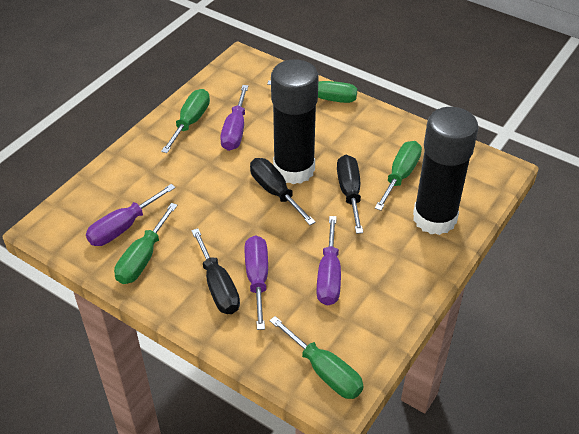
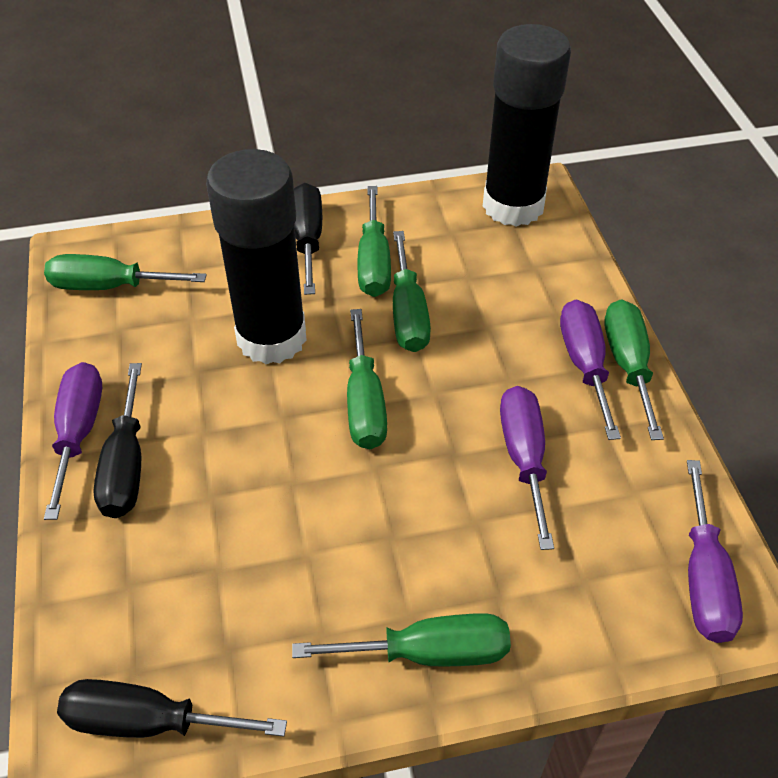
green screwdriver: 5 -> 6

